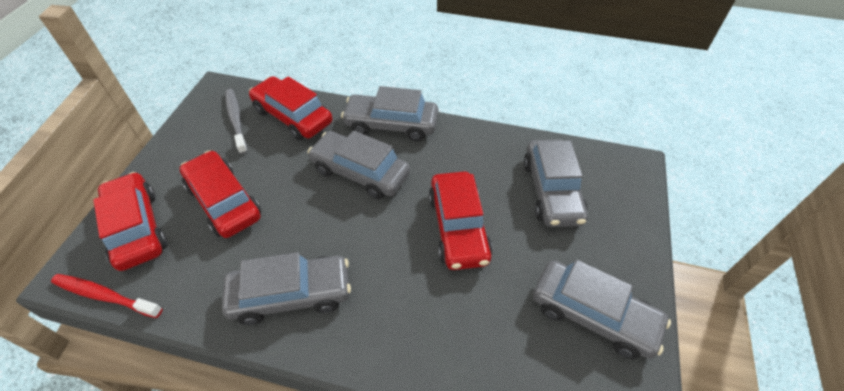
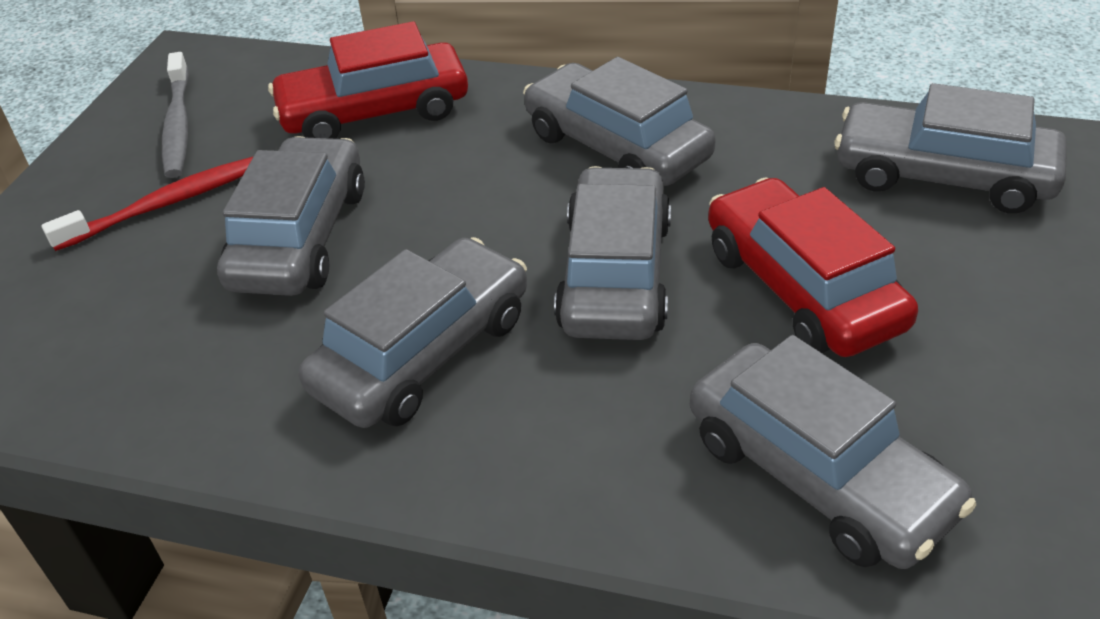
grey car: 5 -> 6
red car: 4 -> 2

